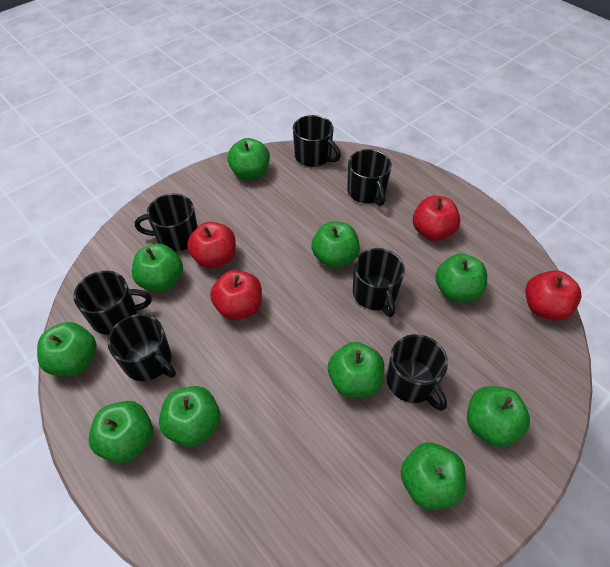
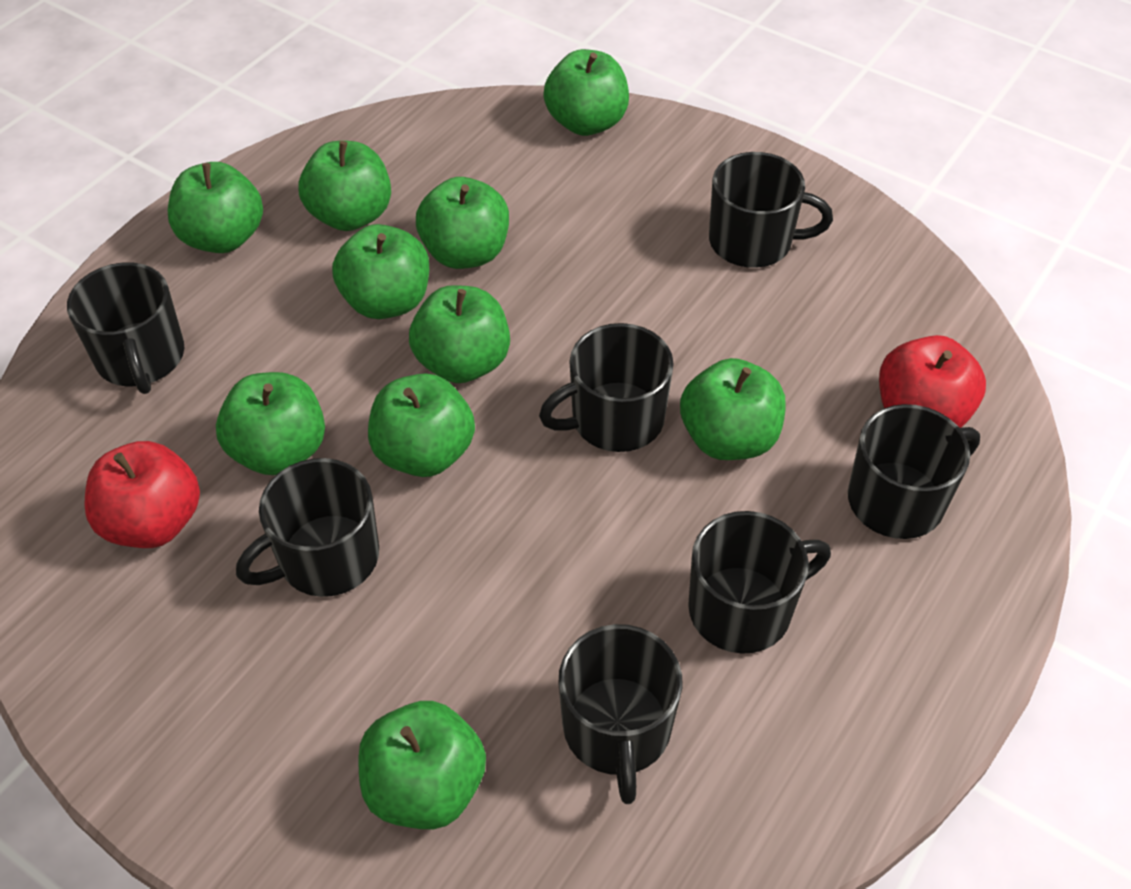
red apple: 4 -> 2

